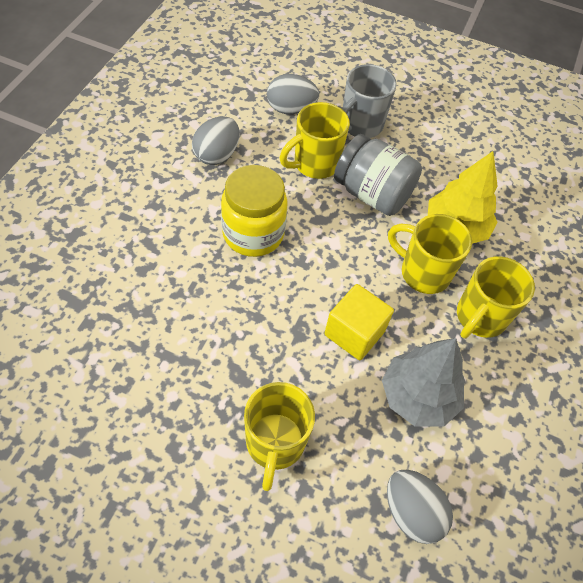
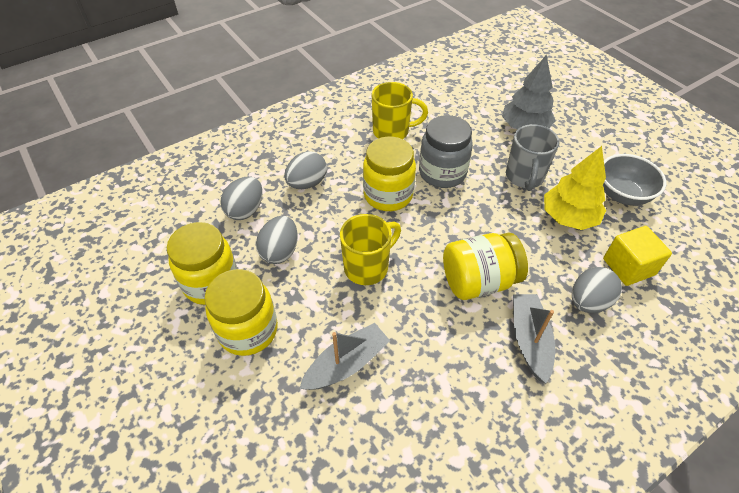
grey boat: 0 -> 2
grey bowl: 0 -> 1
grey egg: 3 -> 4
yellow jar: 1 -> 4
yellow mug: 4 -> 2

